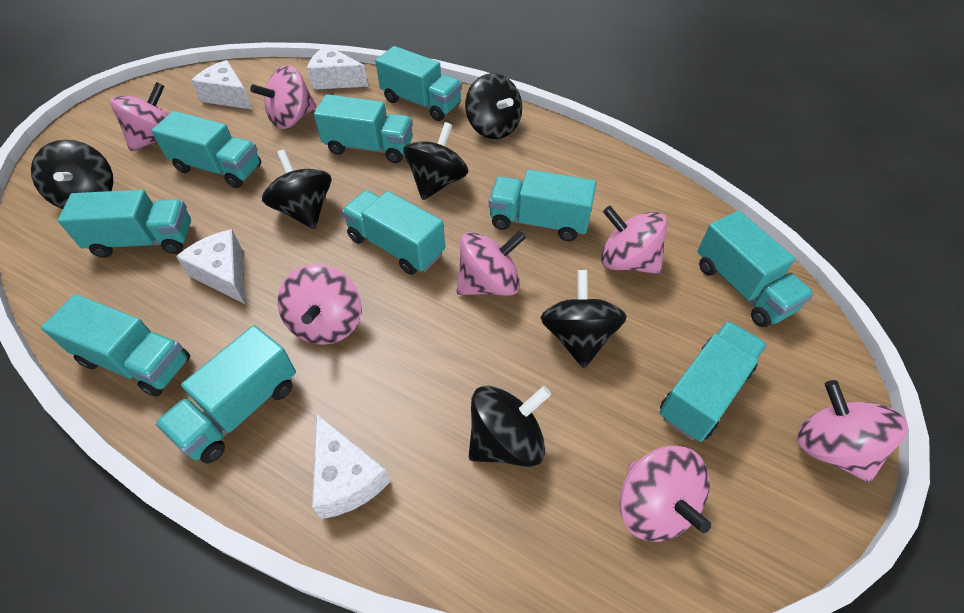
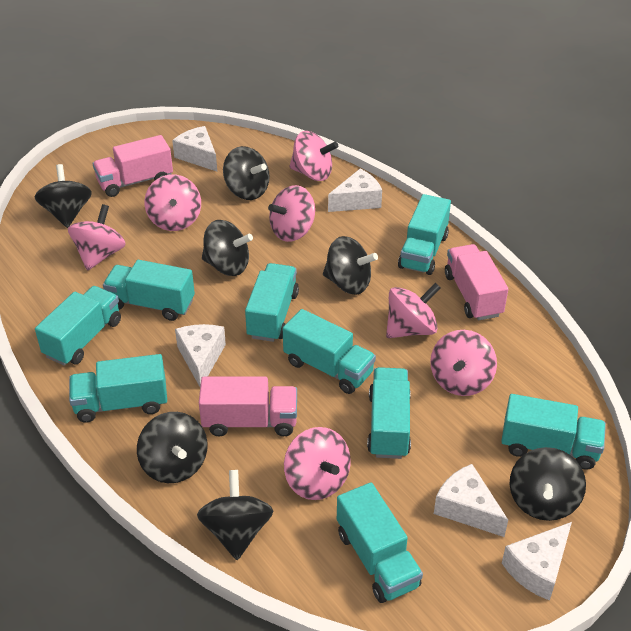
black spinning top: 6 -> 7
pink truck: 0 -> 3
turquoise truck: 10 -> 9
white cheese: 4 -> 5

